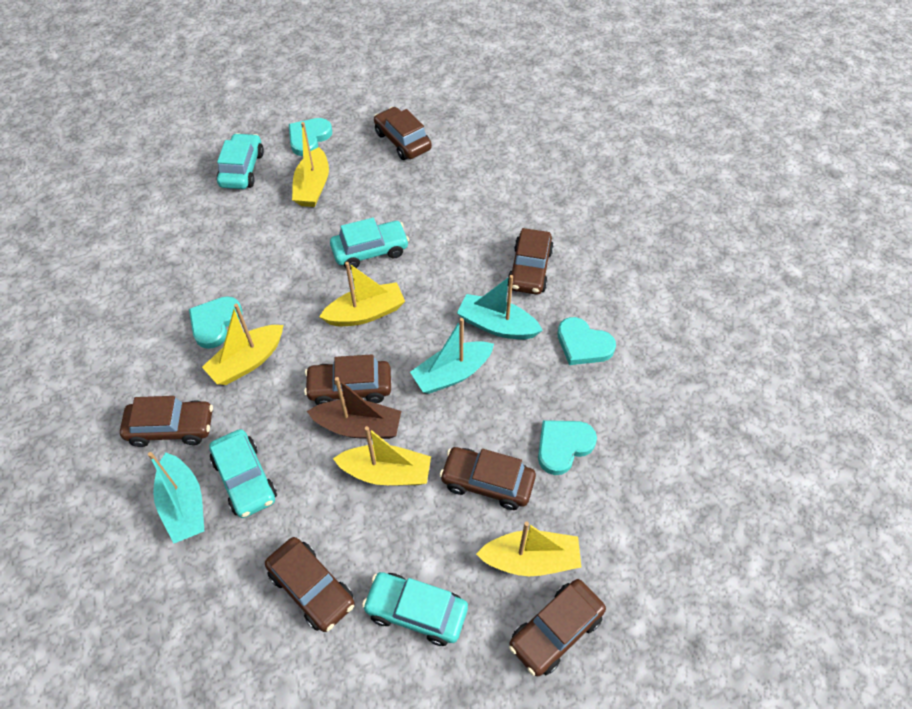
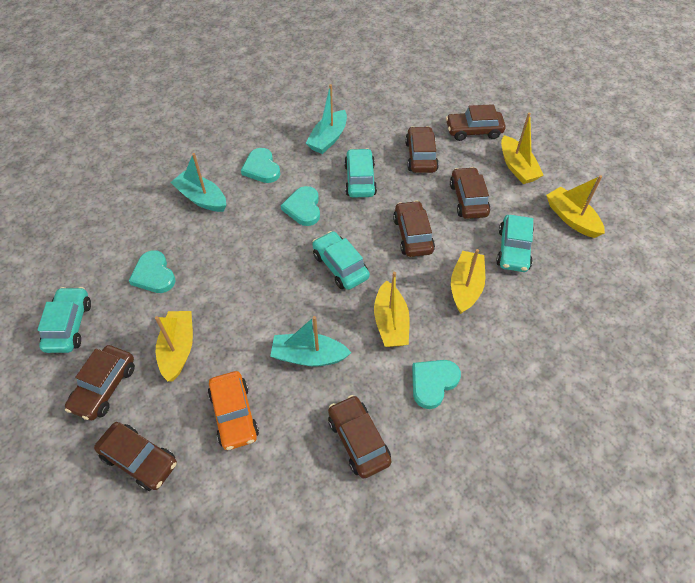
brown boat: 1 -> 0
orange car: 0 -> 1

